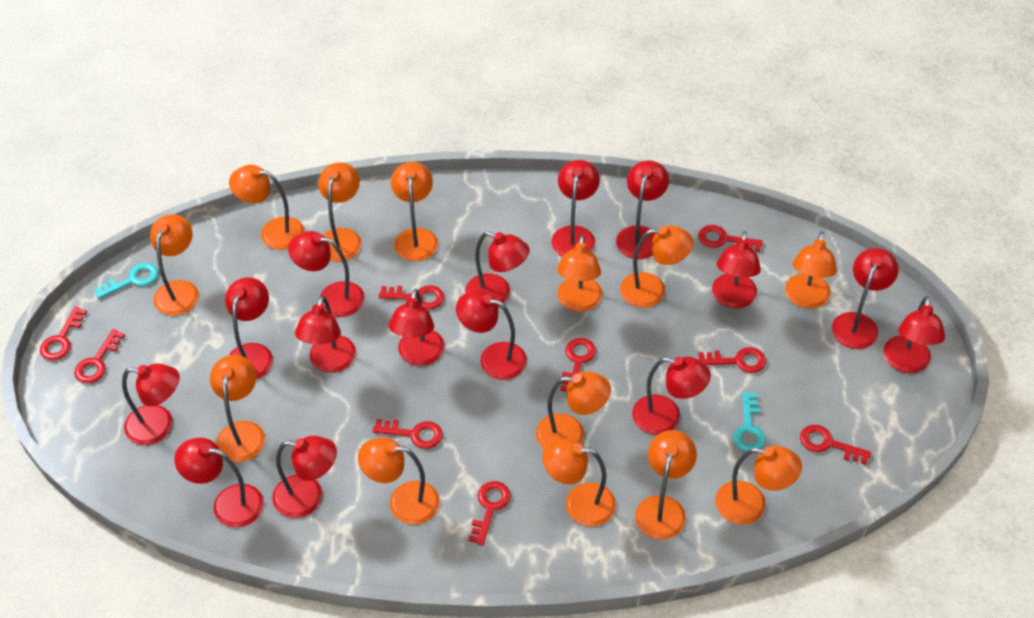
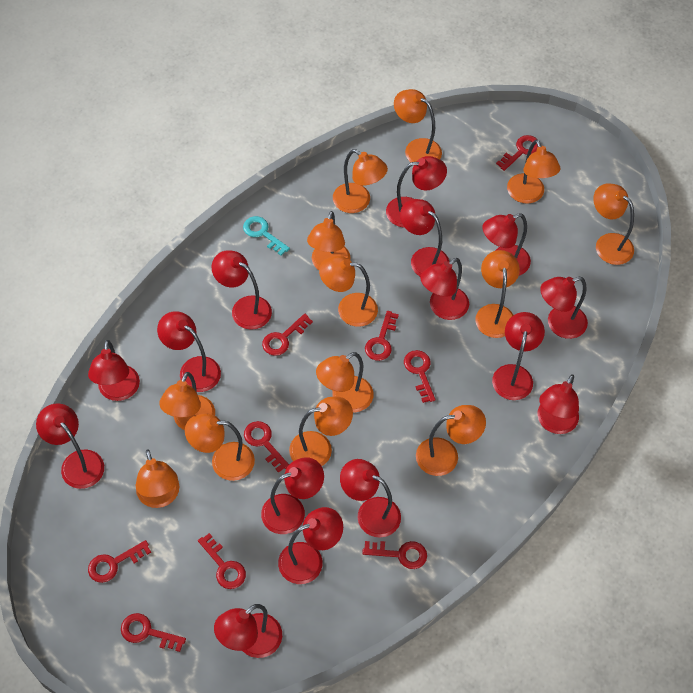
turquoise key: 2 -> 1

